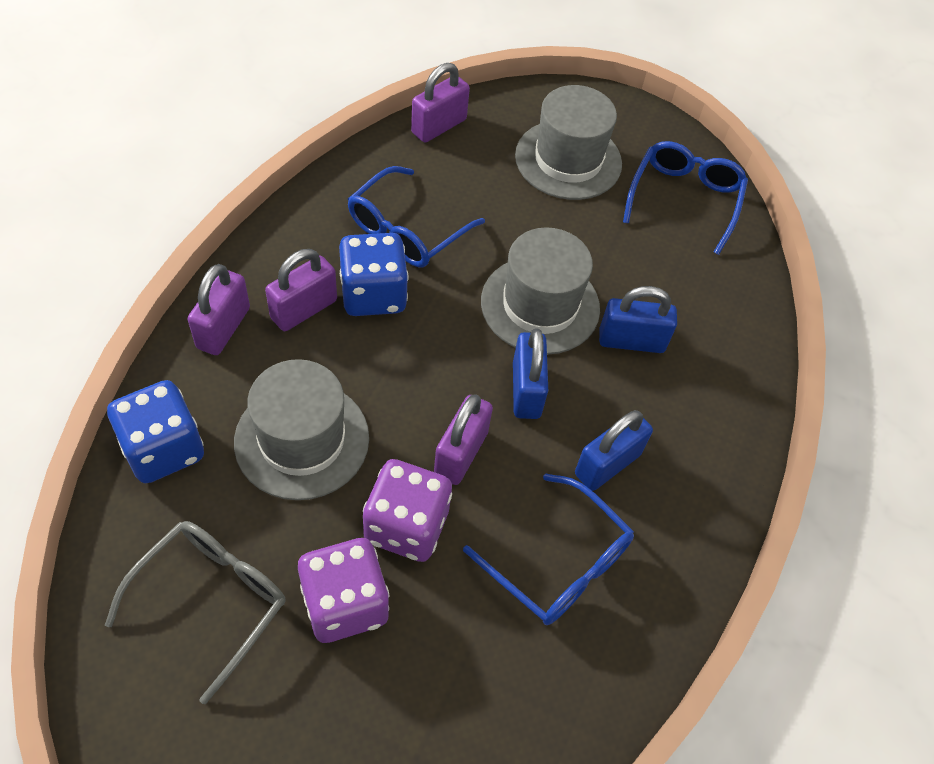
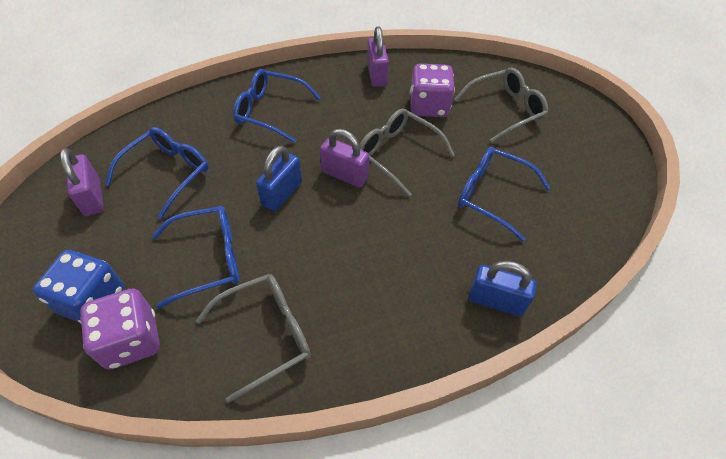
blue dice: 2 -> 1
blue glasses: 3 -> 4
blue padlock: 3 -> 2
grey glasses: 1 -> 3
grey hat: 3 -> 0
purple padlock: 4 -> 3

